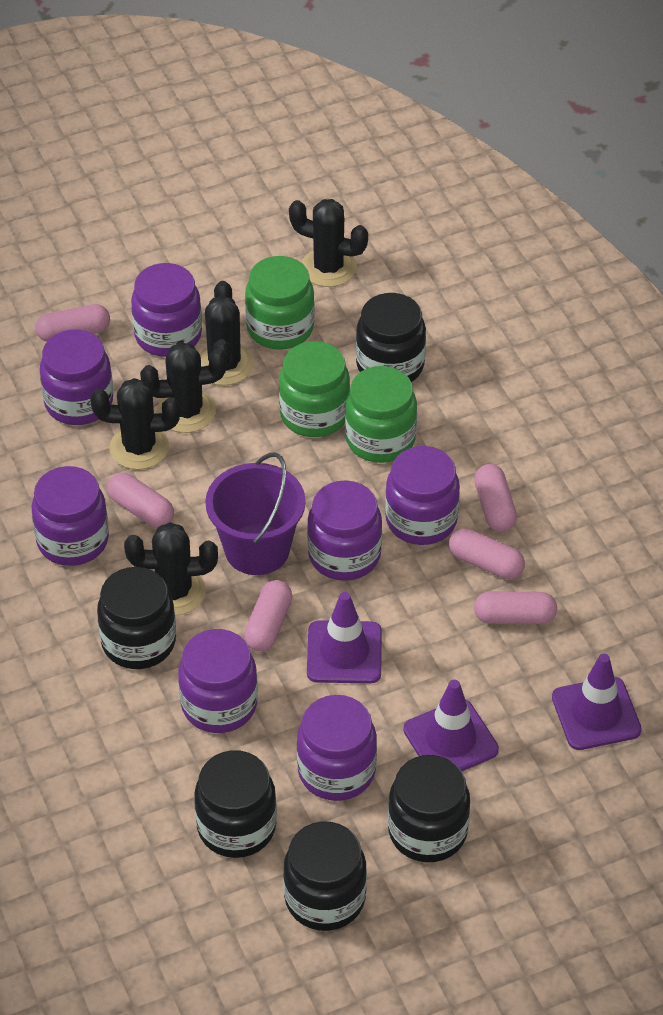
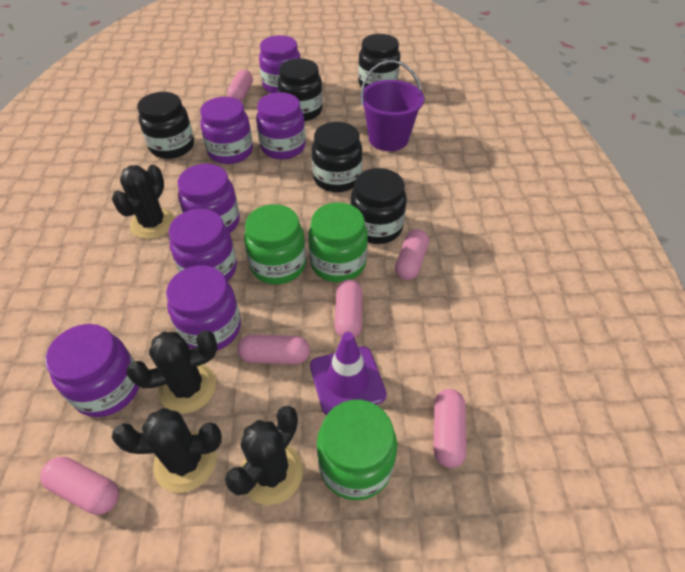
black cactus: 5 -> 4
purple traffic cone: 3 -> 1

